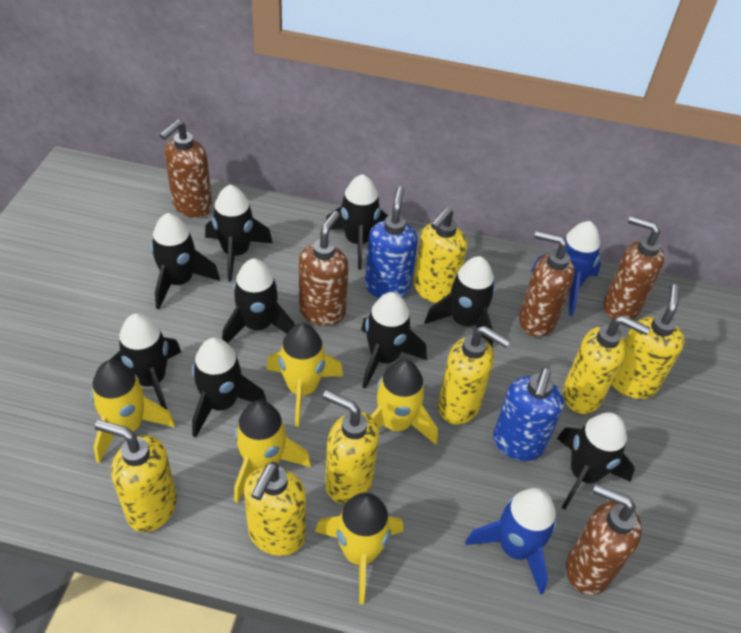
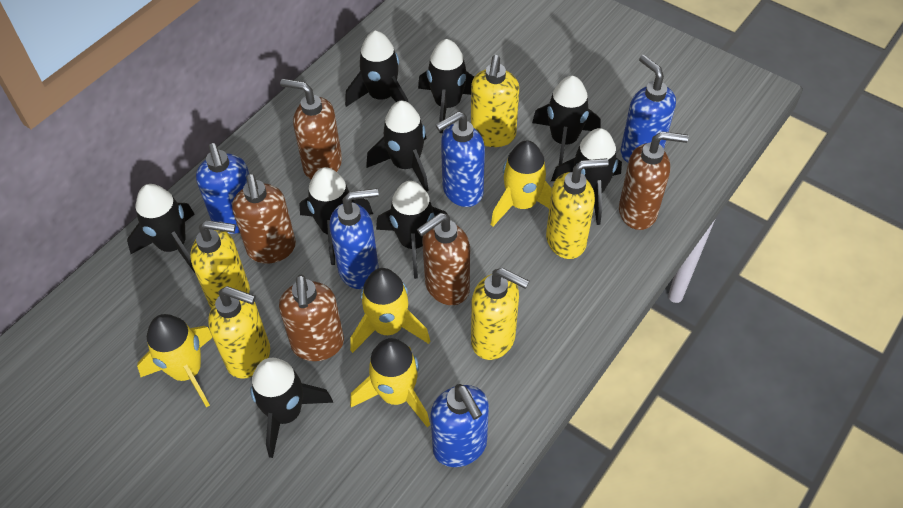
blue rocket: 2 -> 0
blue soap dispenser: 2 -> 5
yellow rocket: 5 -> 4
yellow soap dispenser: 7 -> 5

